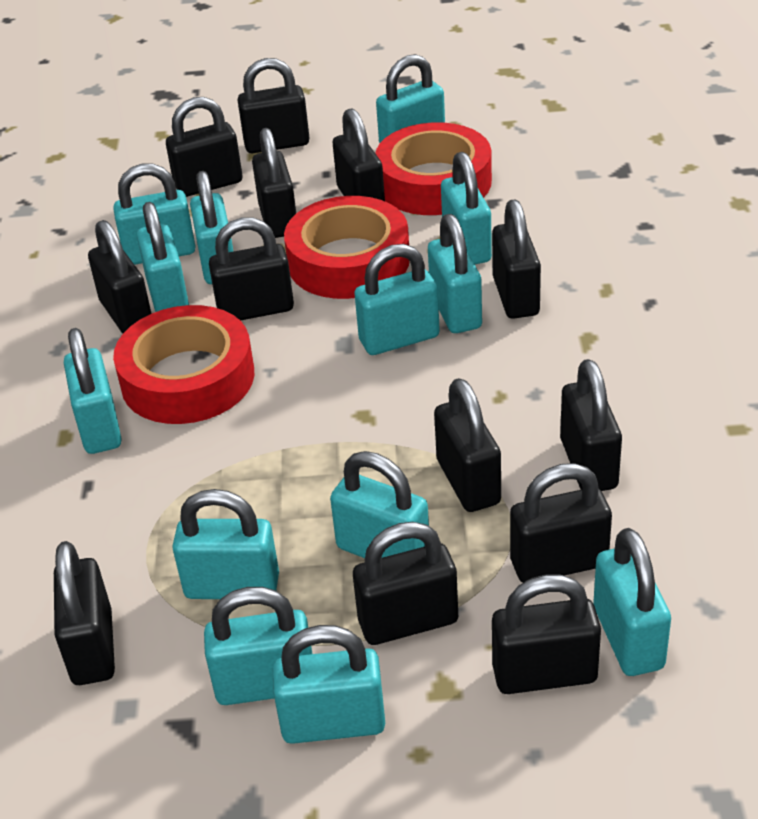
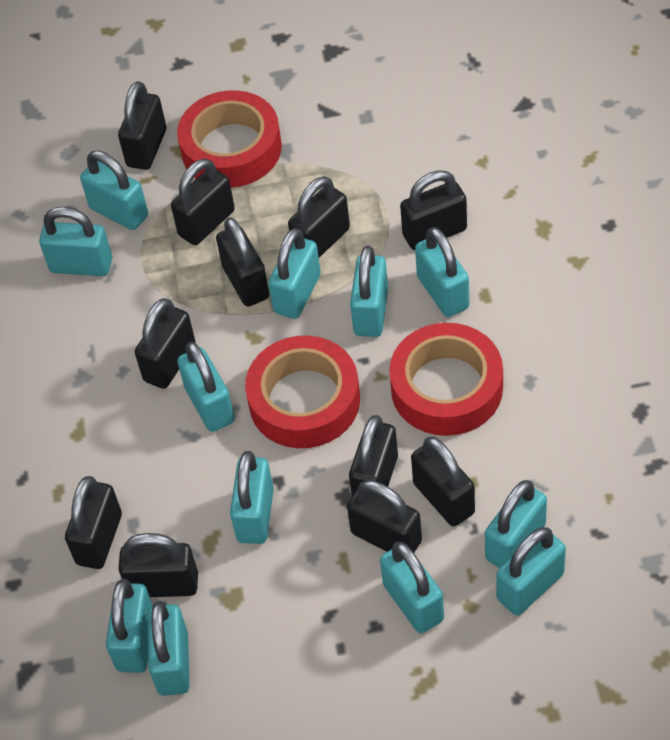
black padlock: 13 -> 11
turquoise padlock: 13 -> 12

